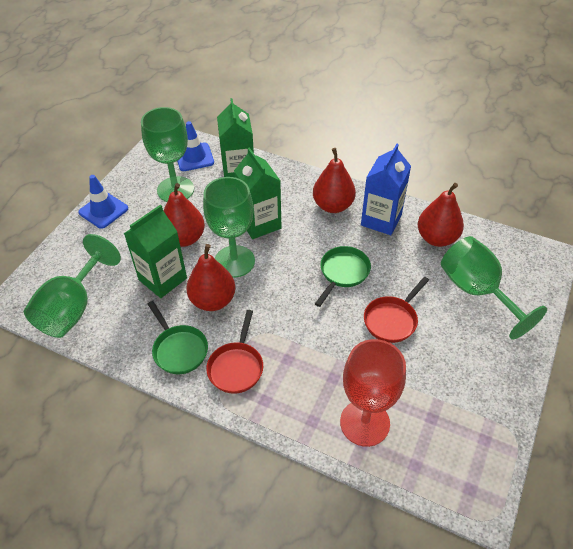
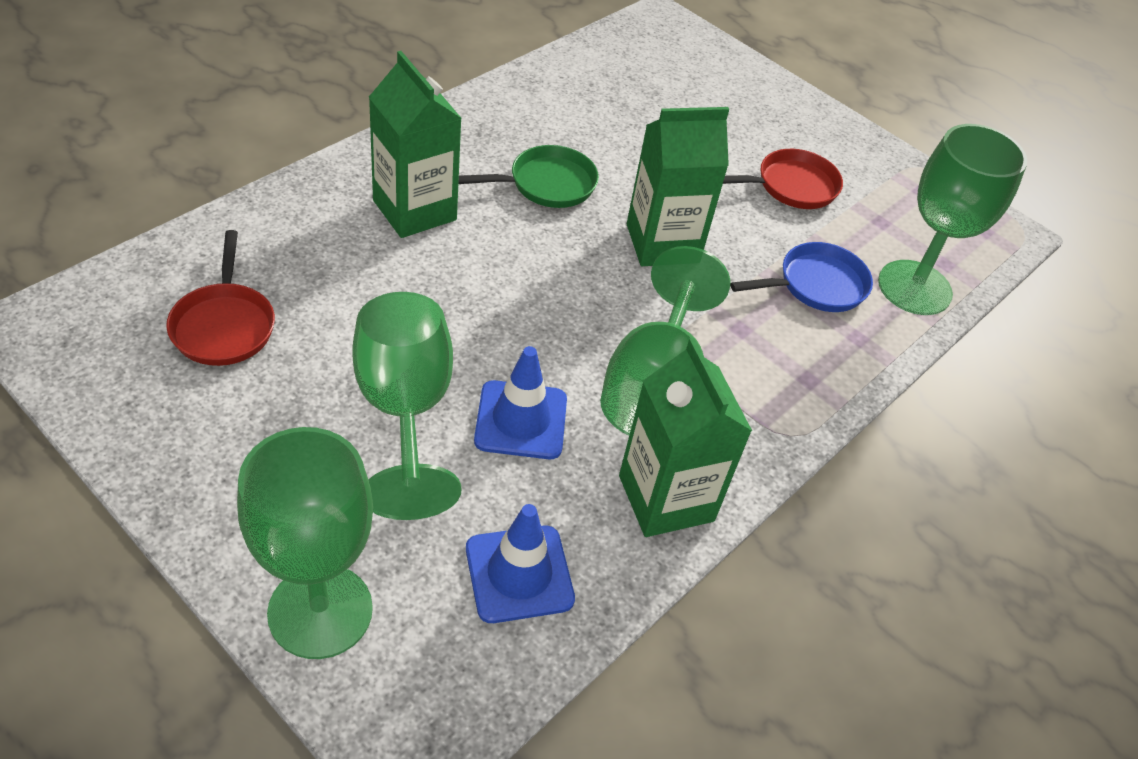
blue carton: 1 -> 0
blue pan: 0 -> 1
green pan: 2 -> 1
red goblet: 1 -> 0
red pear: 4 -> 0

